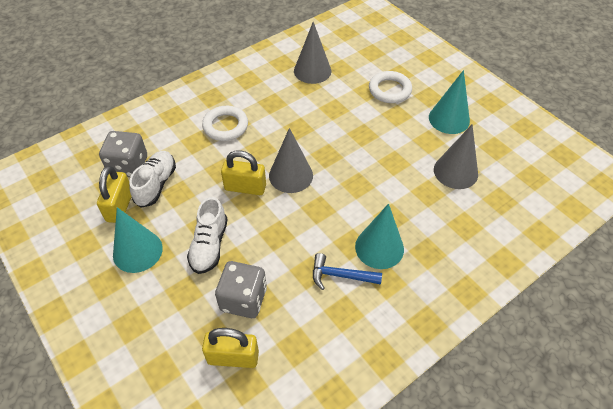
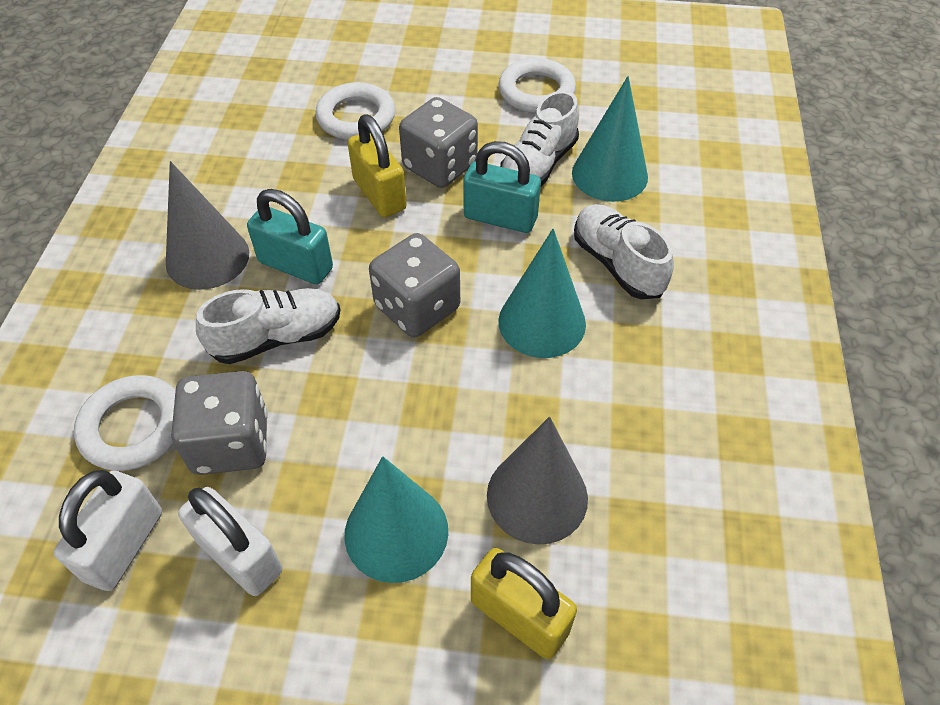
blue hammer: 1 -> 0
grey cone: 3 -> 2
grey dice: 2 -> 3
turquoise padlock: 0 -> 2
white padlock: 0 -> 2
white ring: 2 -> 3
white shoe: 2 -> 3
yellow padlock: 3 -> 2

